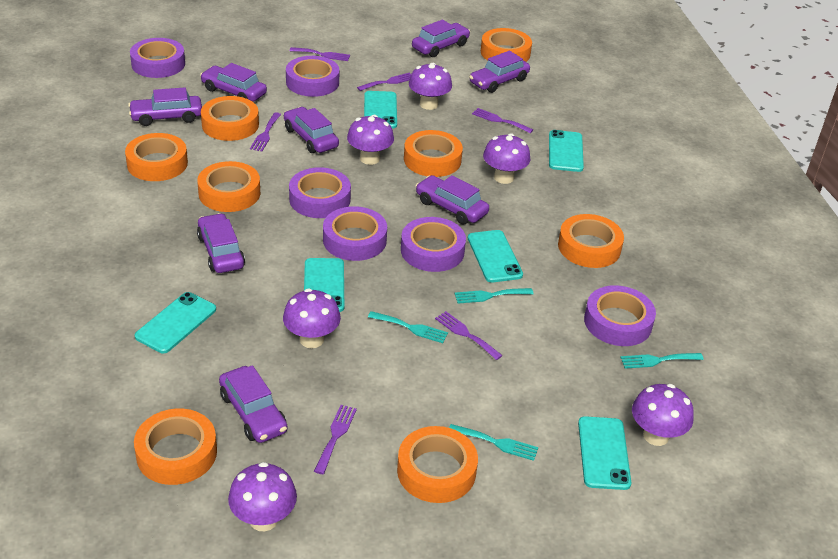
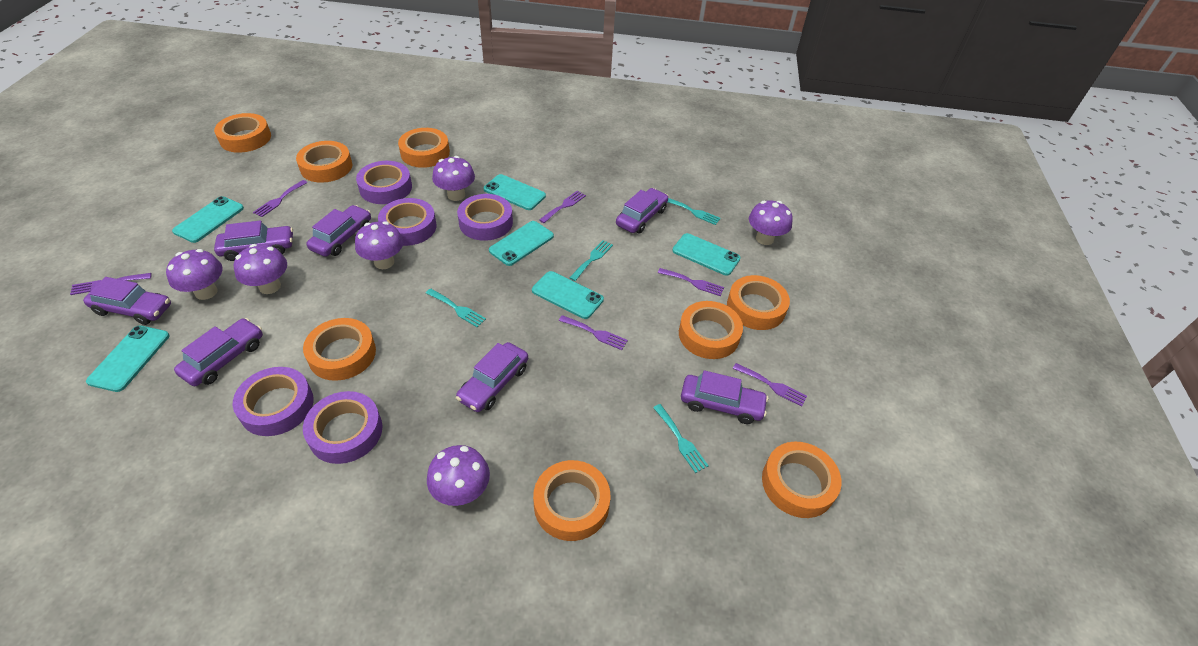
purple car: 8 -> 7
purple tape: 6 -> 5

